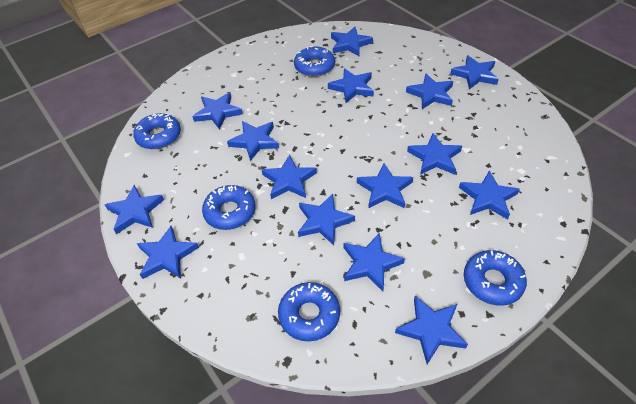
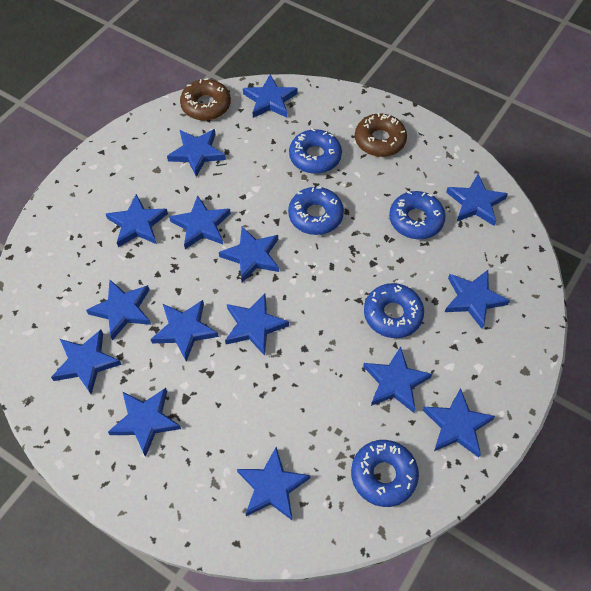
brown donut: 0 -> 2

